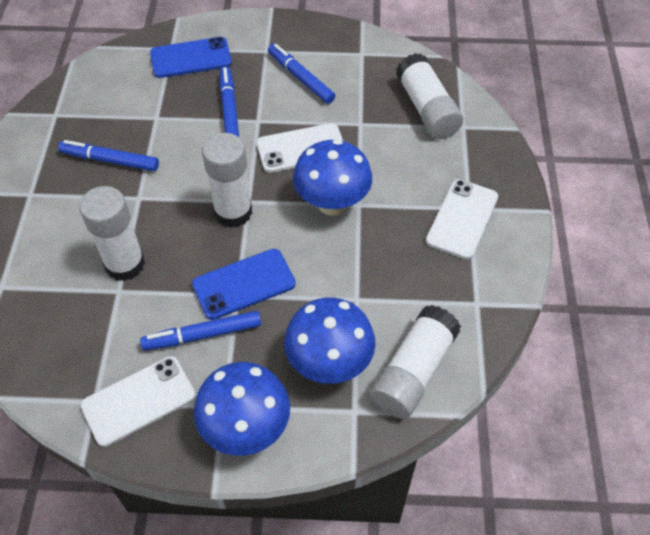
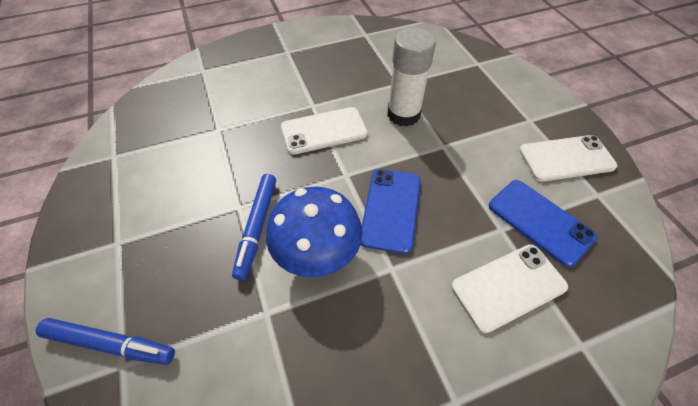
blue marker: 4 -> 2
blue mushroom: 3 -> 1
white glue stick: 4 -> 1

